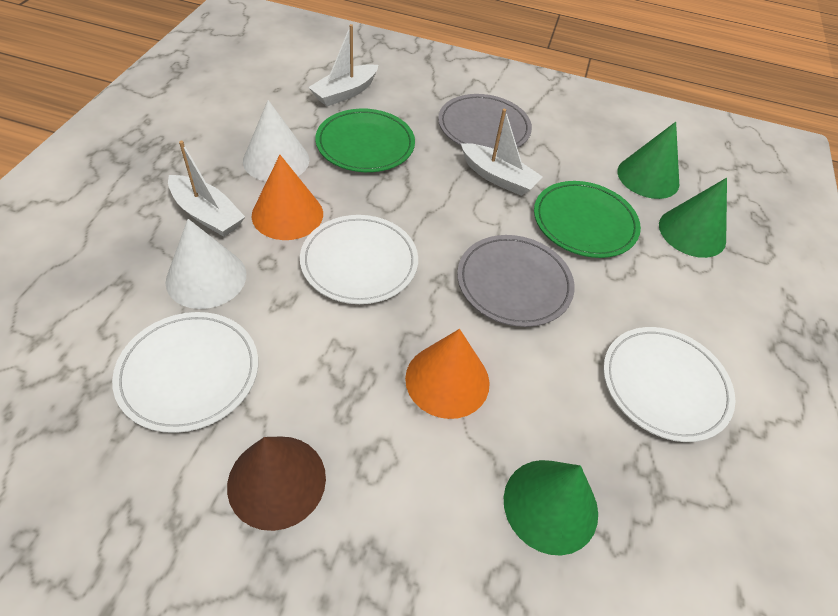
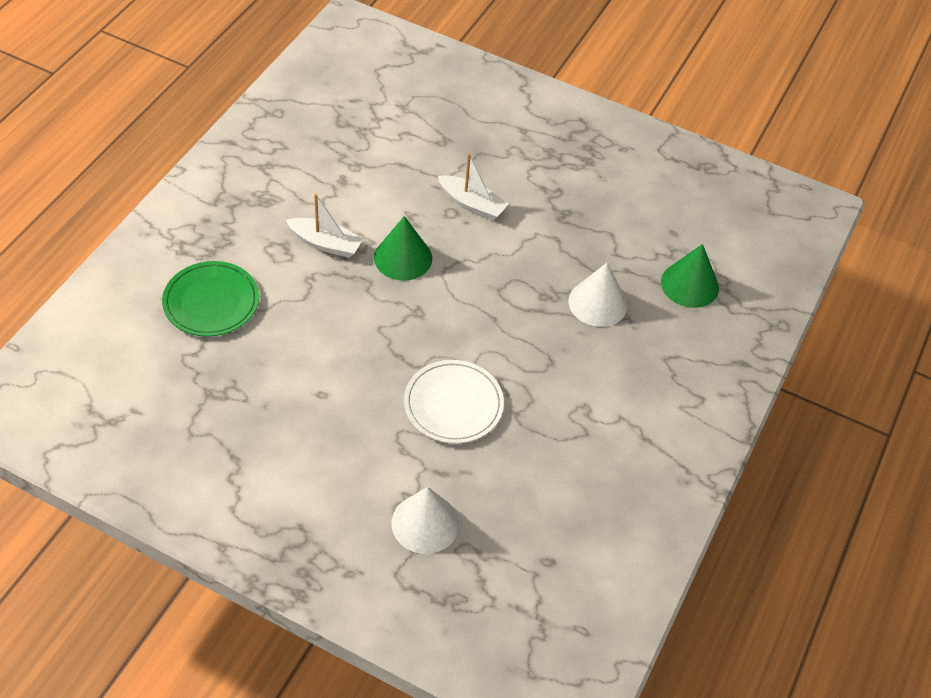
brown cone: 1 -> 0
green cone: 3 -> 2
green plate: 2 -> 1
grey plate: 2 -> 0
orange cone: 2 -> 0
white boat: 3 -> 2
white plate: 3 -> 1

